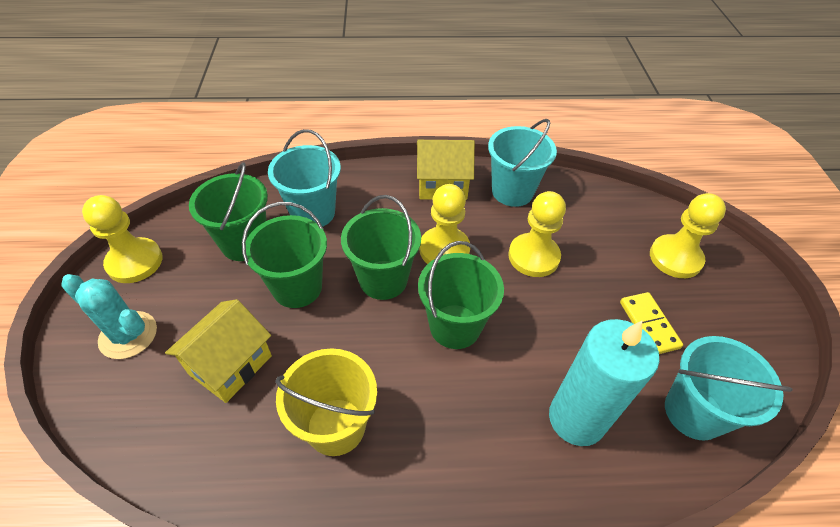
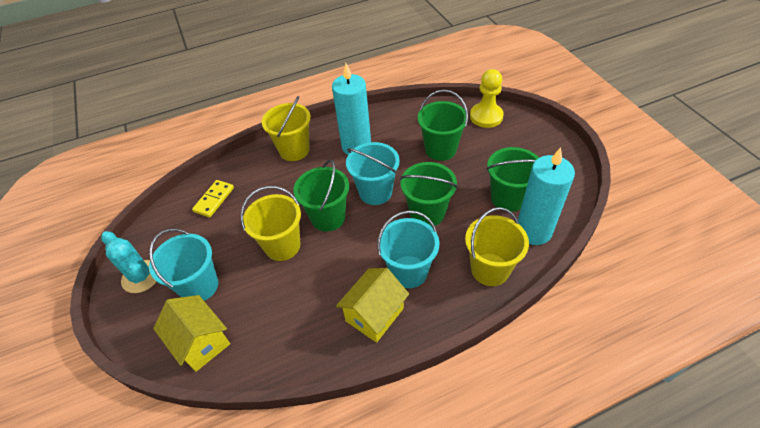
turquoise candle: 1 -> 2
yellow bucket: 1 -> 3
yellow pawn: 4 -> 1

